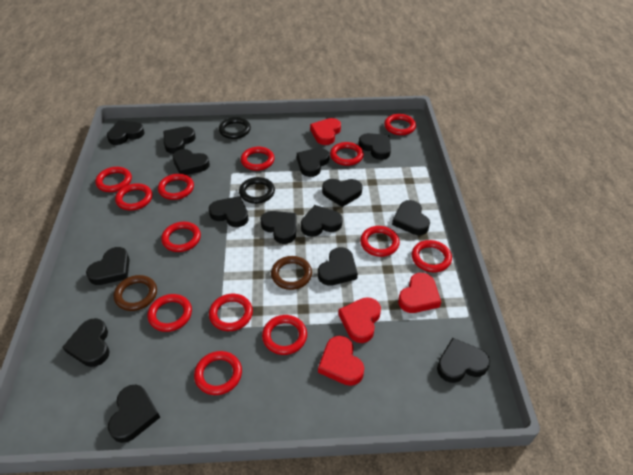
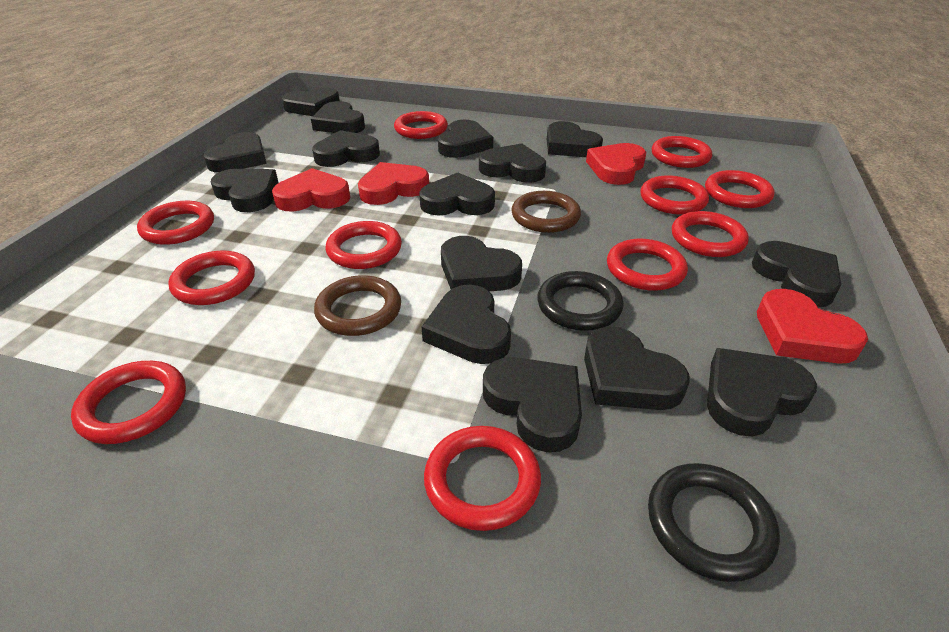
red ring: 13 -> 11

